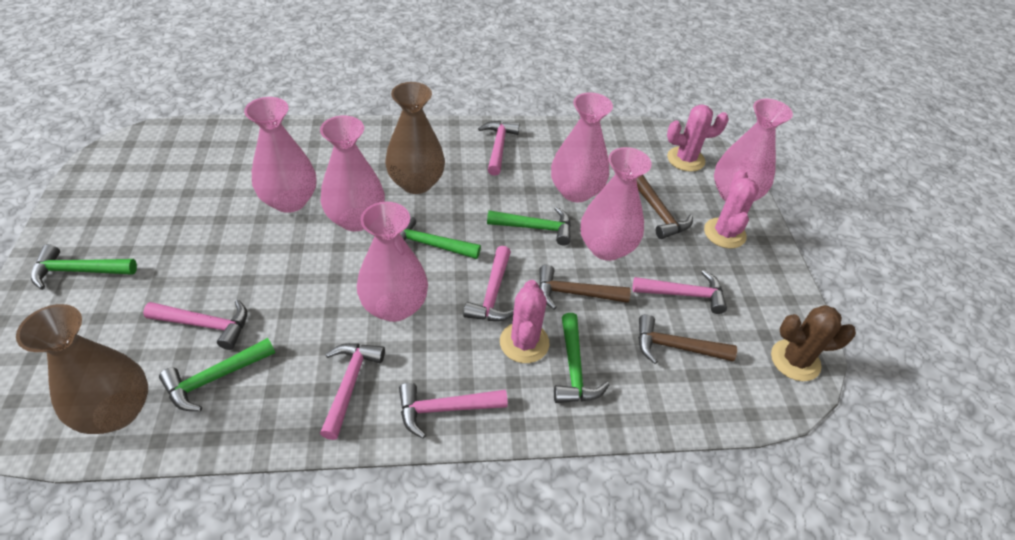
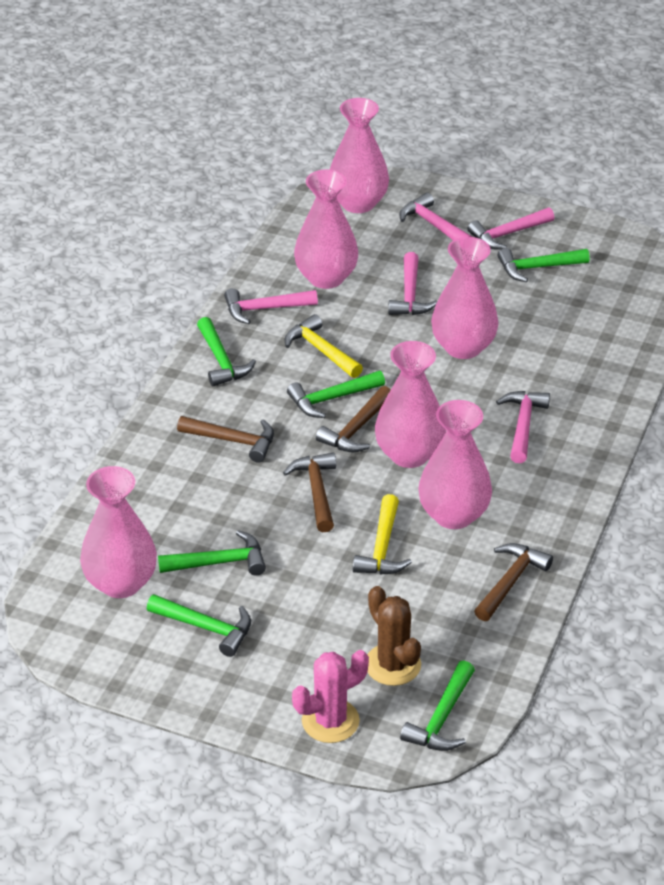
brown hammer: 3 -> 4
brown vase: 2 -> 0
green hammer: 5 -> 6
pink cactus: 3 -> 1
pink hammer: 6 -> 5
yellow hammer: 0 -> 2

